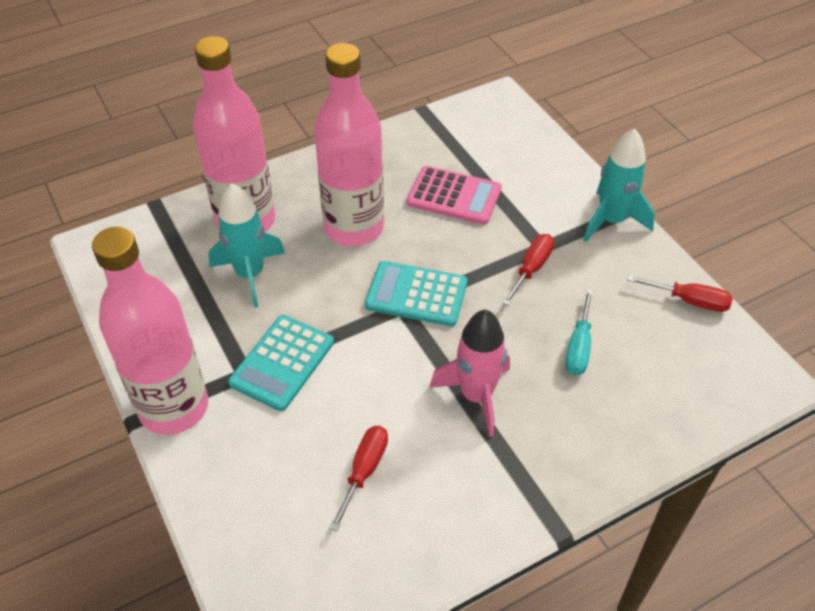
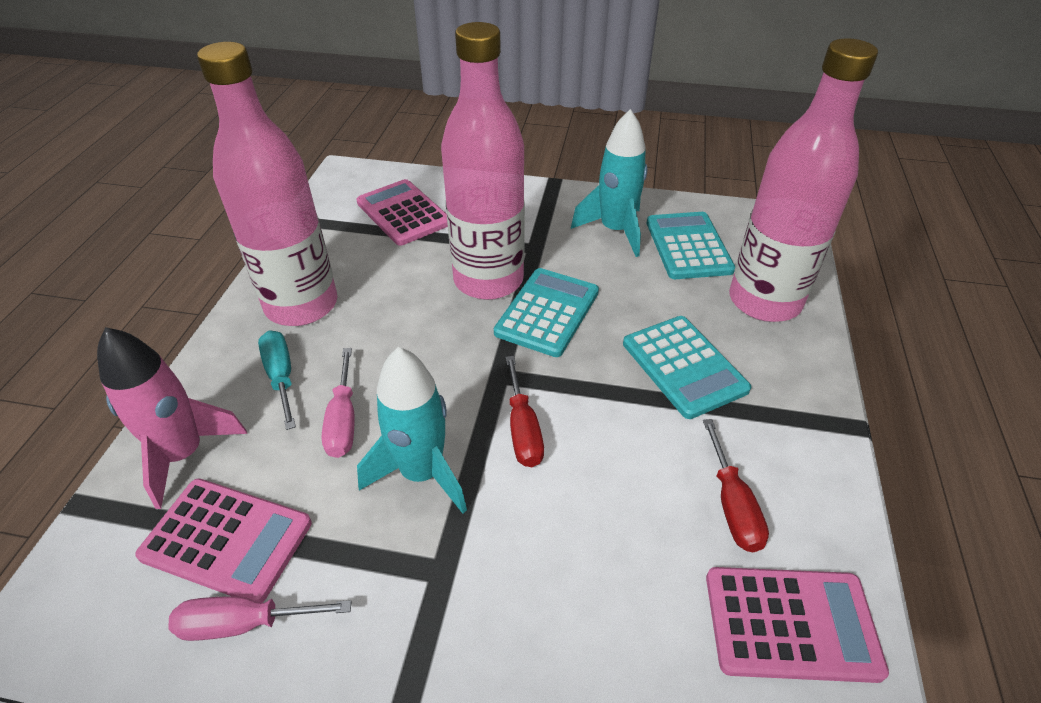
pink calculator: 1 -> 3
pink screwdriver: 0 -> 2
red screwdriver: 3 -> 2
turquoise calculator: 2 -> 3

